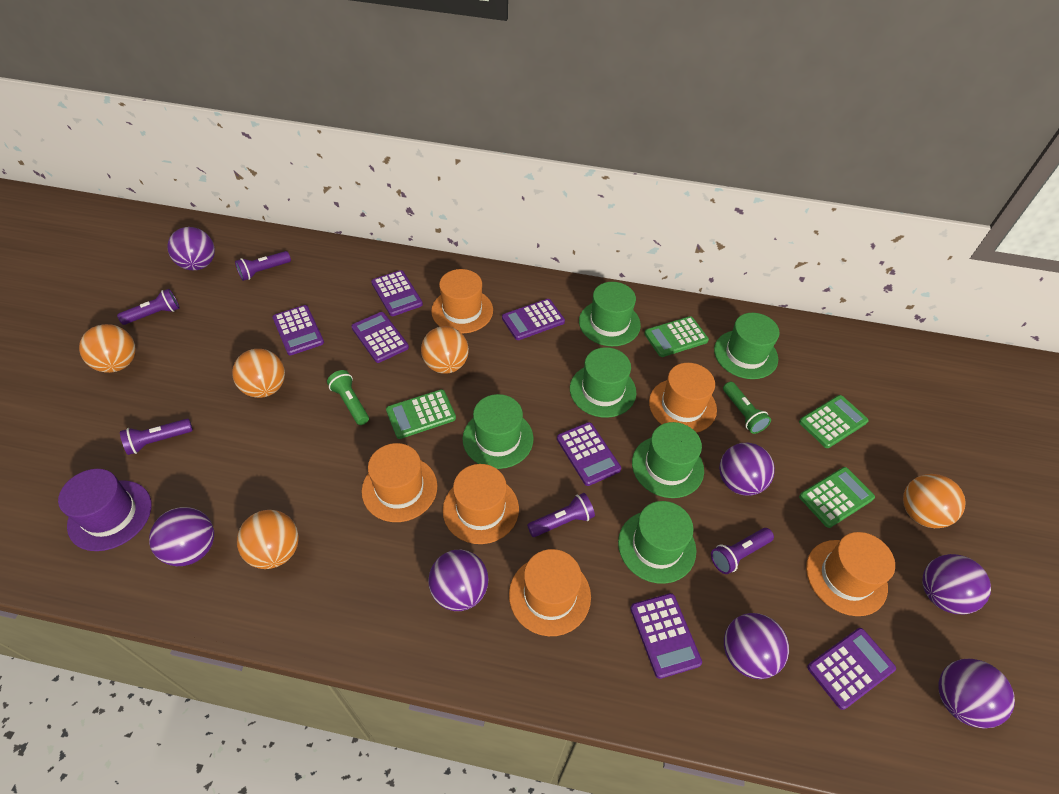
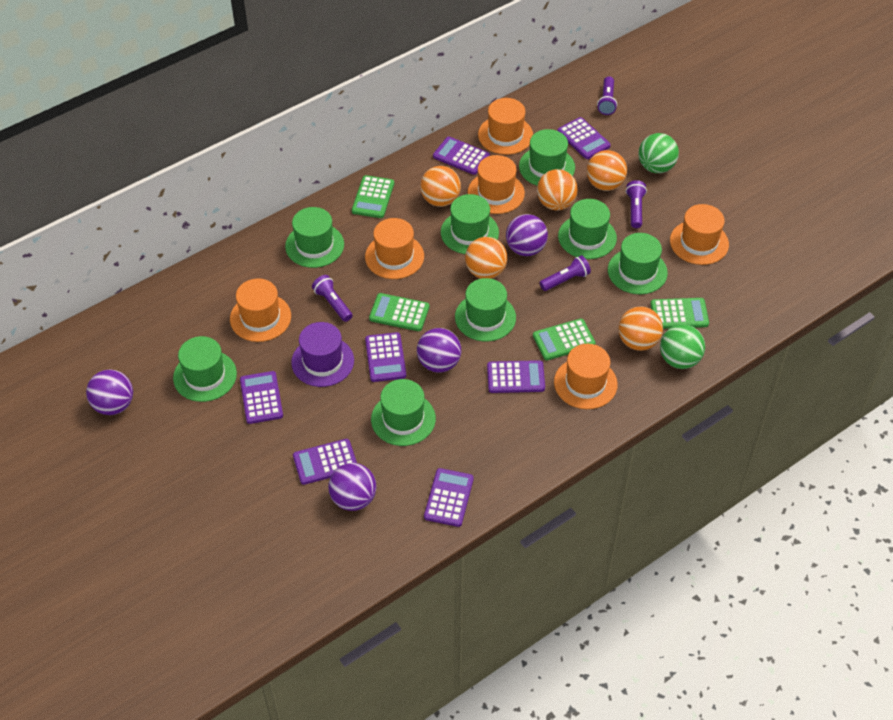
green ball: 0 -> 2
green flashlight: 2 -> 0
green hat: 6 -> 8
purple ball: 7 -> 4
purple flashlight: 5 -> 4

